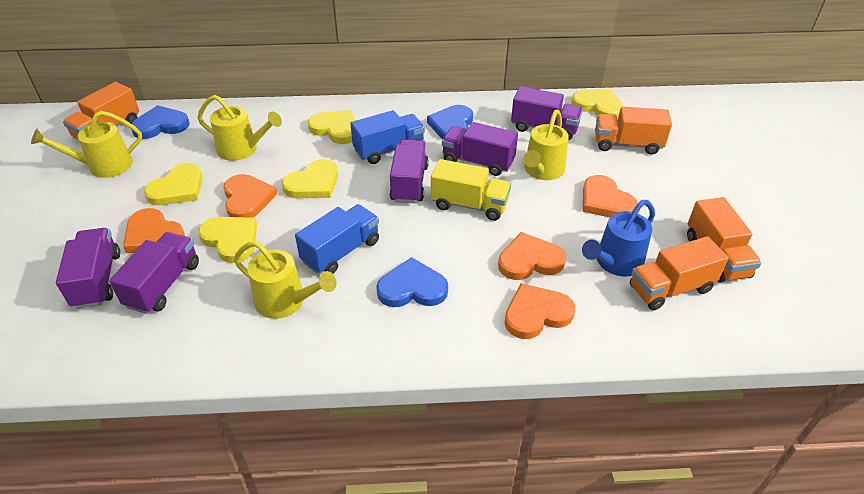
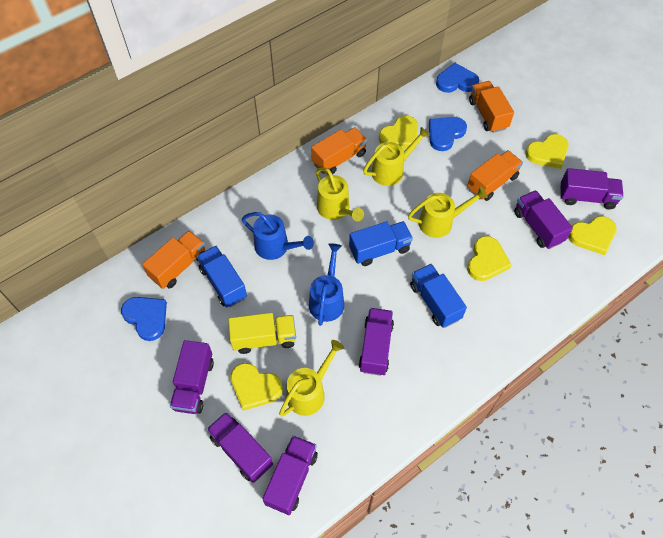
blue truck: 2 -> 3
blue watering can: 1 -> 2
orange heart: 5 -> 0
purple truck: 5 -> 6

